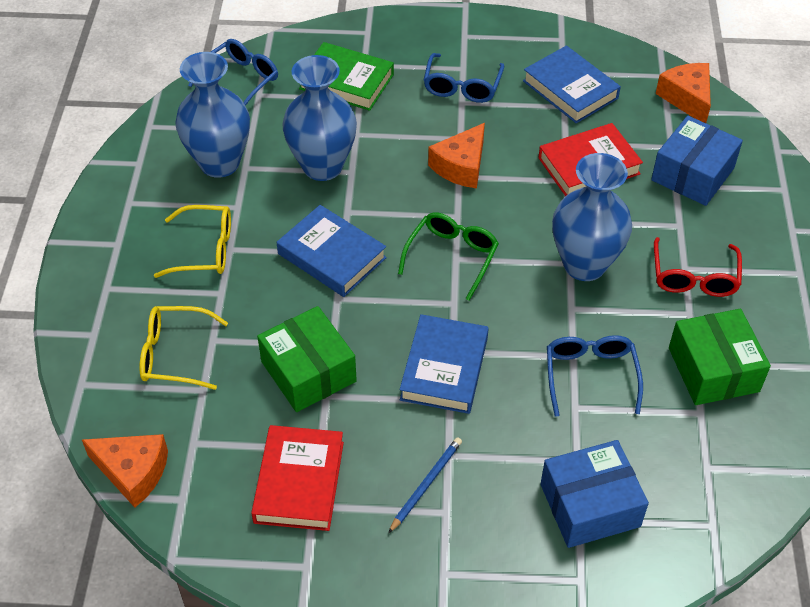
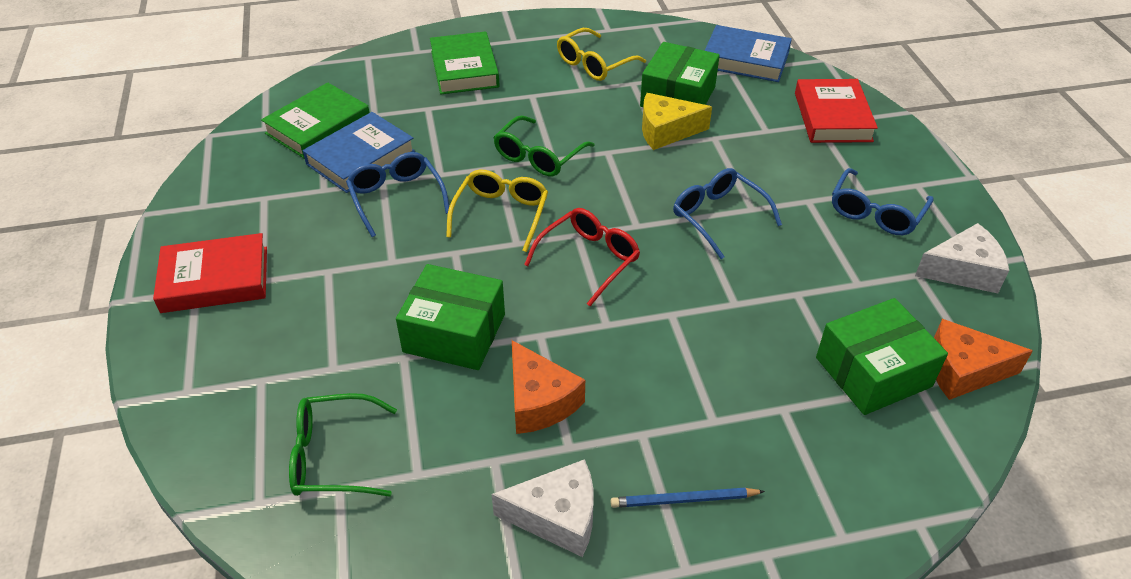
blue book: 3 -> 2
blue box: 2 -> 0
blue vase: 3 -> 0
green book: 1 -> 2
green box: 2 -> 3
green glasses: 1 -> 2
orange cheese: 3 -> 2
white cheese: 0 -> 2
yellow cheese: 0 -> 1

